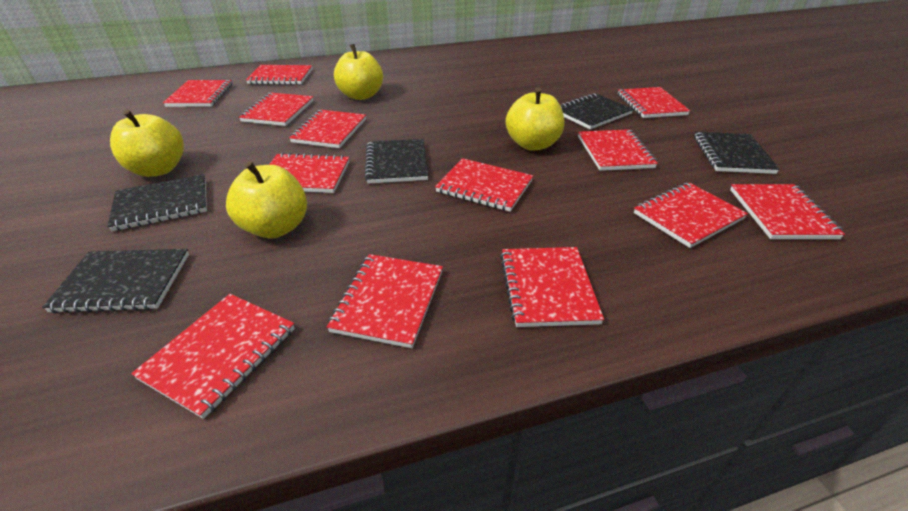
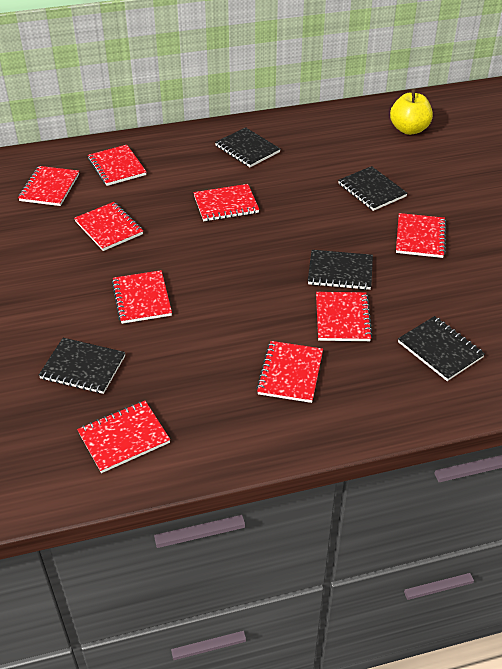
red notebook: 13 -> 9
yellow apple: 4 -> 1

